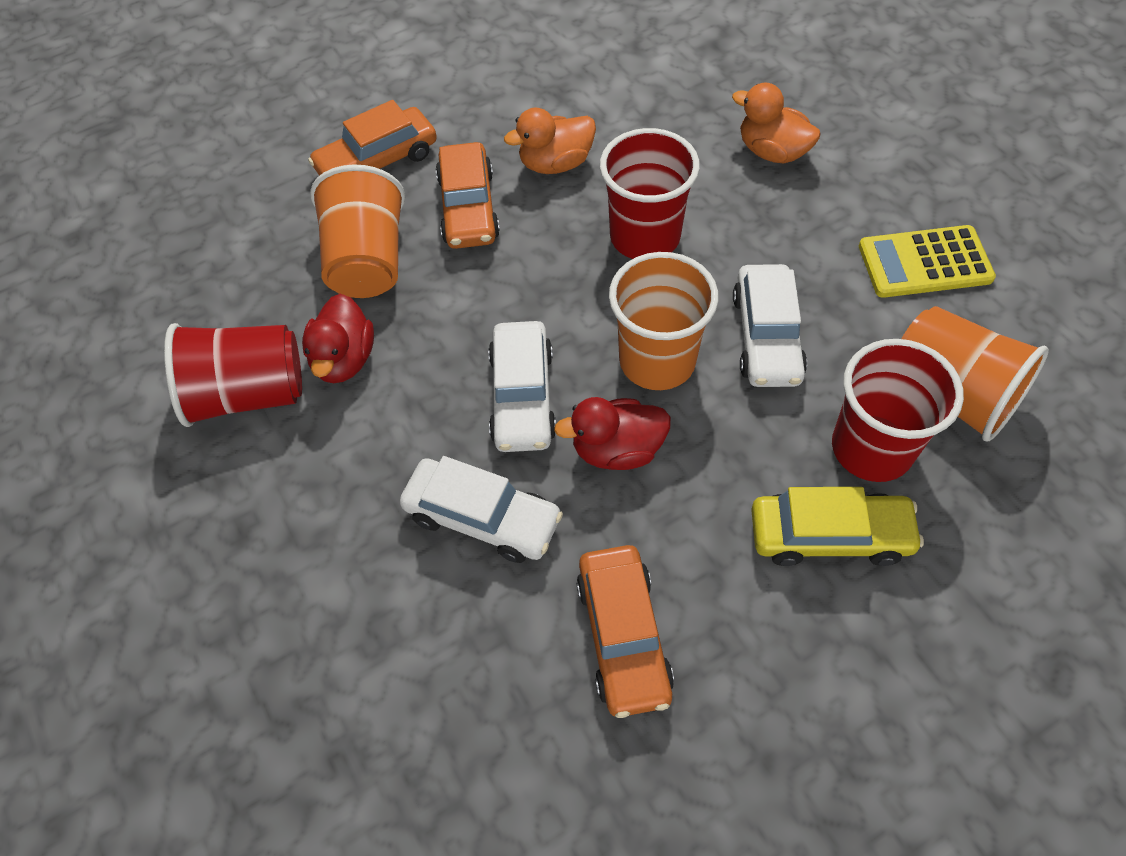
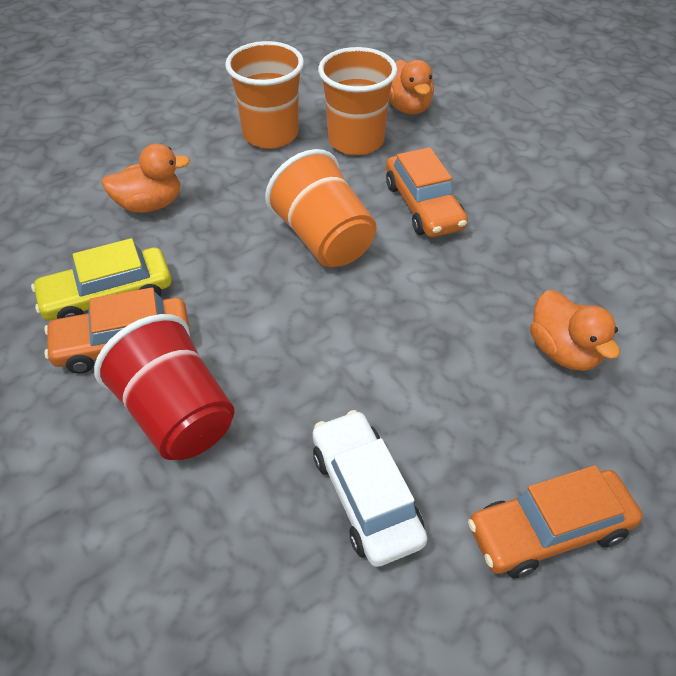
orange duck: 2 -> 3
red cup: 3 -> 1
red duck: 2 -> 0
white car: 3 -> 1
yellow calculator: 1 -> 0

